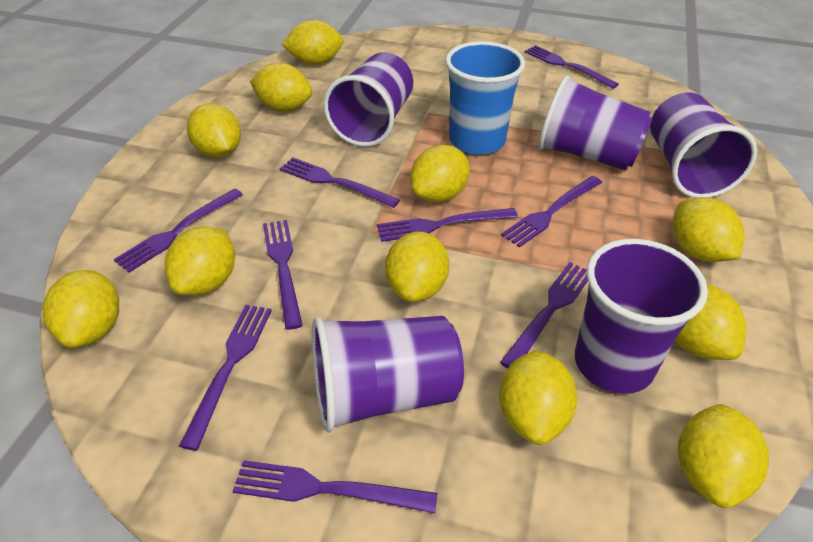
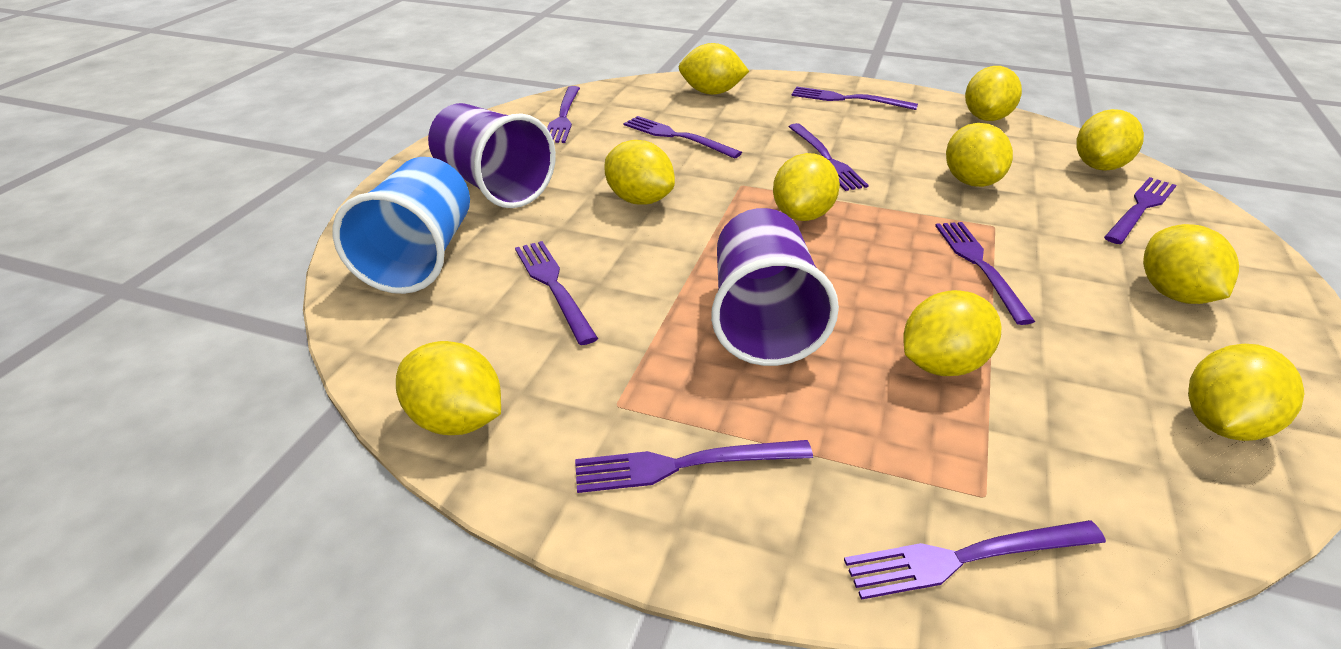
purple cup: 5 -> 2
yellow lemon: 11 -> 10

